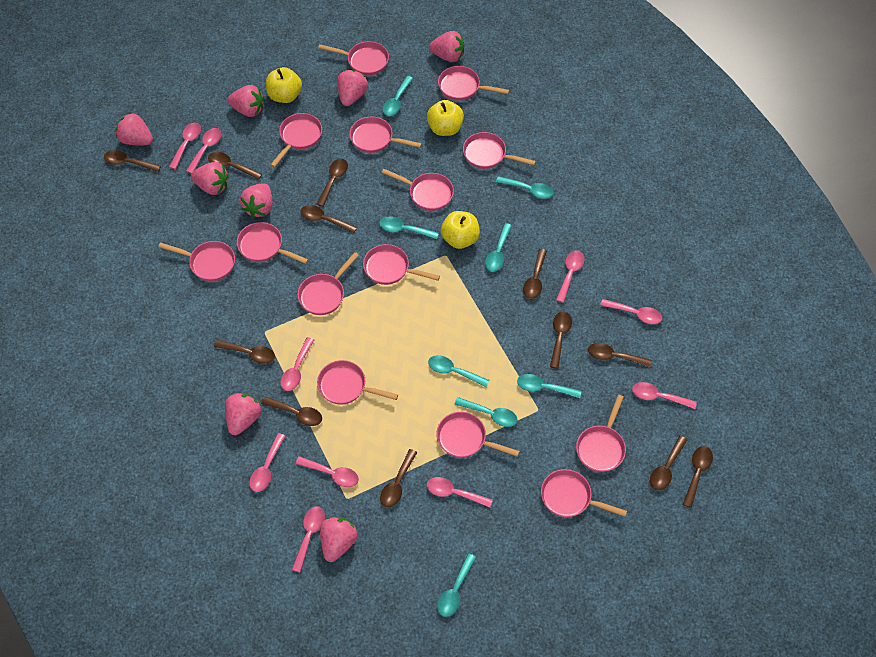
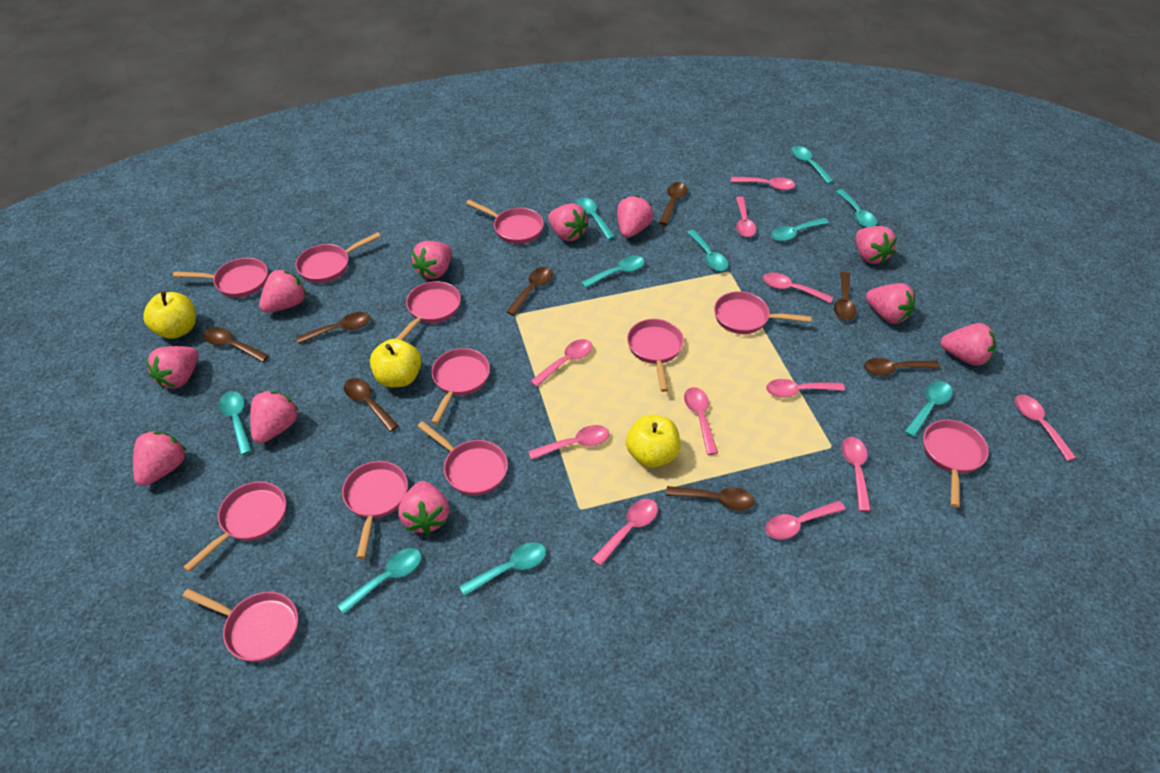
brown spoon: 12 -> 8
pink pan: 14 -> 12
pink spoon: 10 -> 11
pink strawberry: 8 -> 11
turquoise spoon: 8 -> 10

